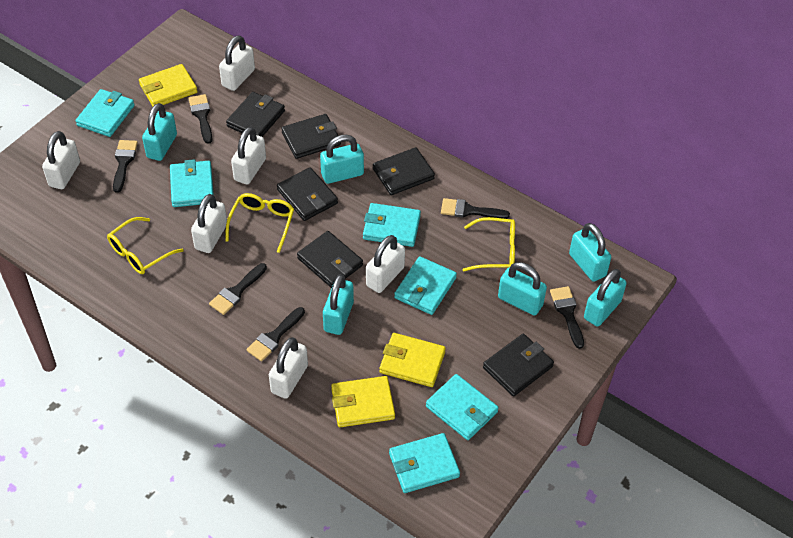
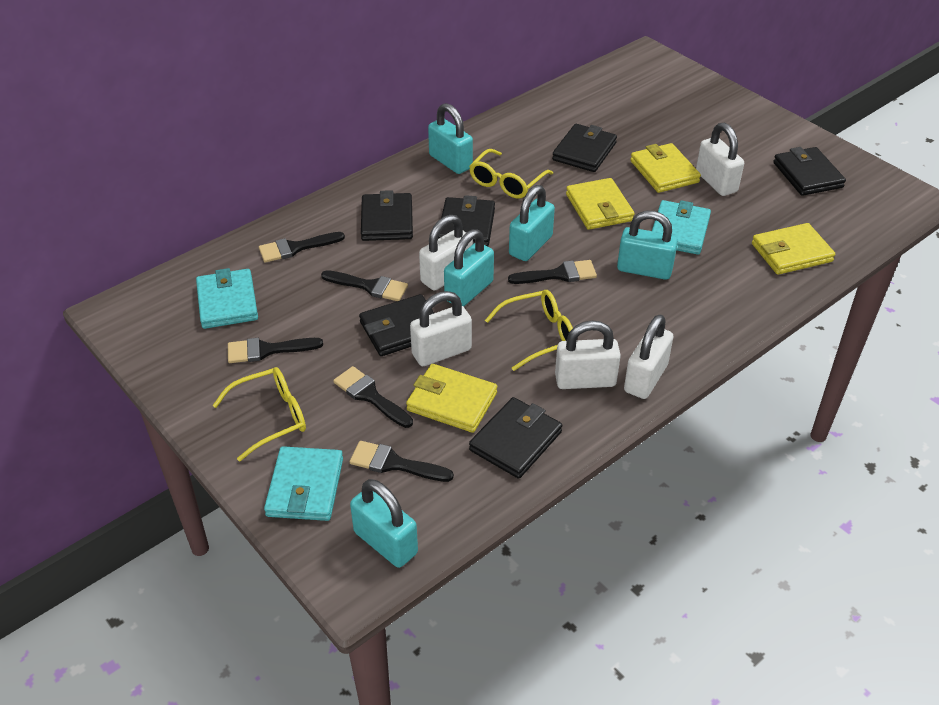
turquoise padlock: 6 -> 5
turquoise wallet: 6 -> 3
white padlock: 6 -> 5
yellow wallet: 3 -> 4

